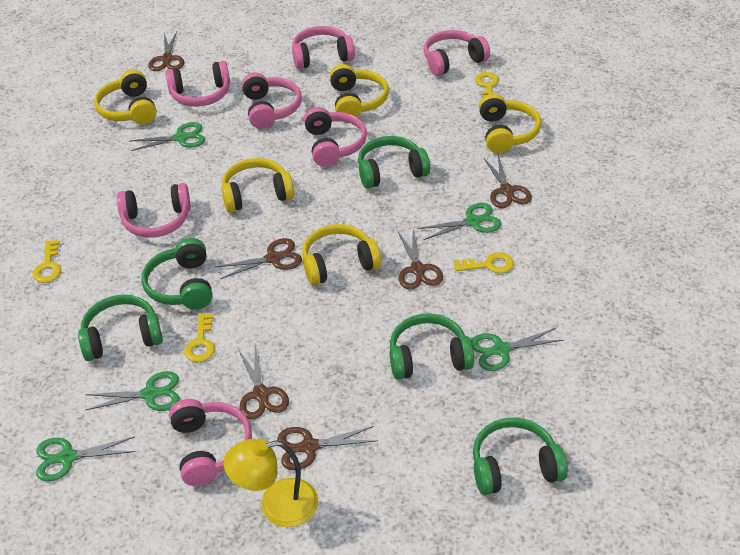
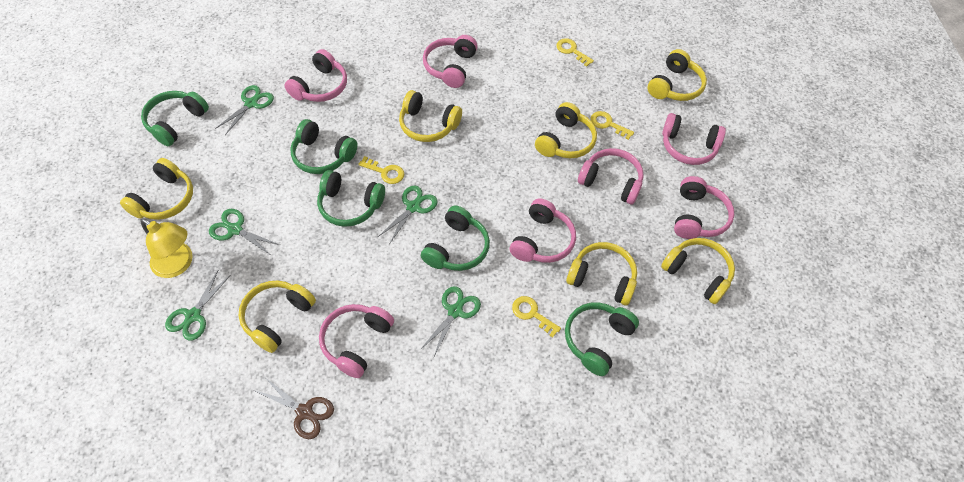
brown scissors: 6 -> 1
yellow headphones: 5 -> 7

